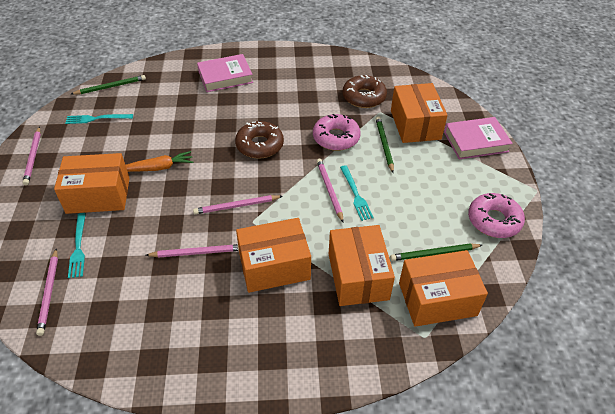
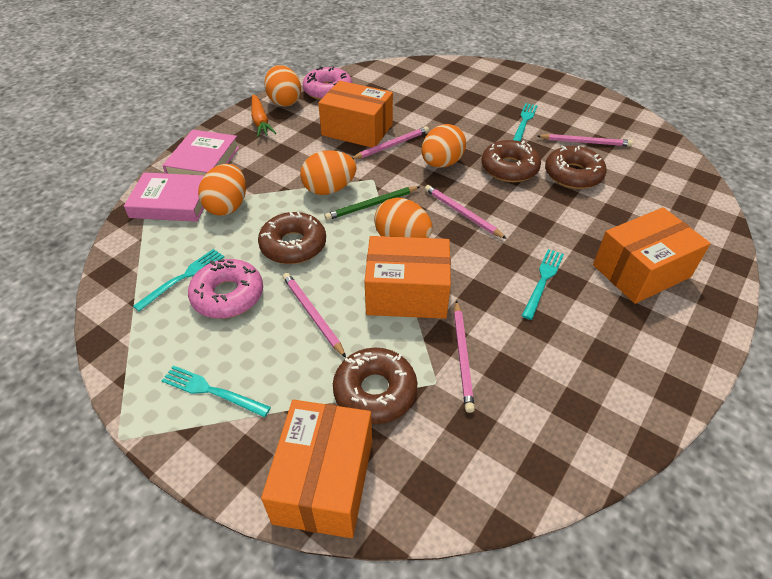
brown donut: 2 -> 4
green pencil: 3 -> 1
orange box: 5 -> 4
orange egg: 0 -> 5
turquoise fork: 3 -> 4

